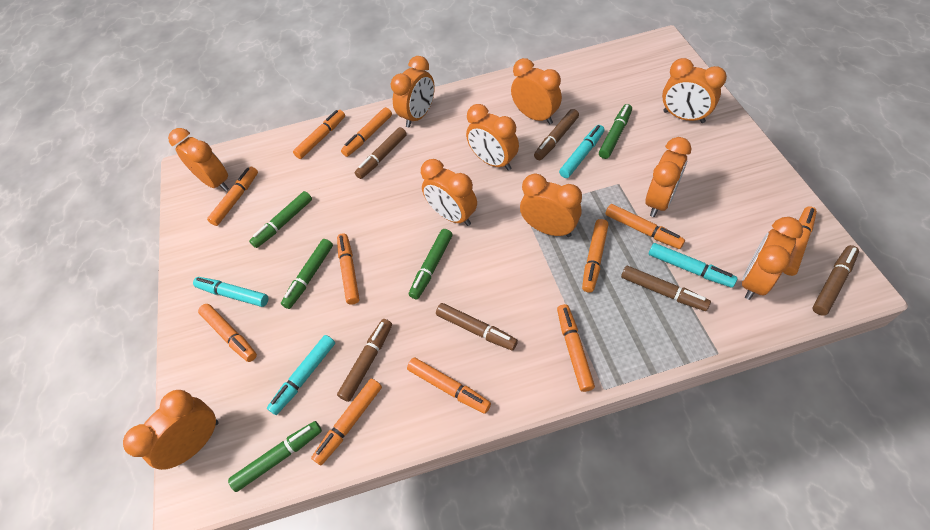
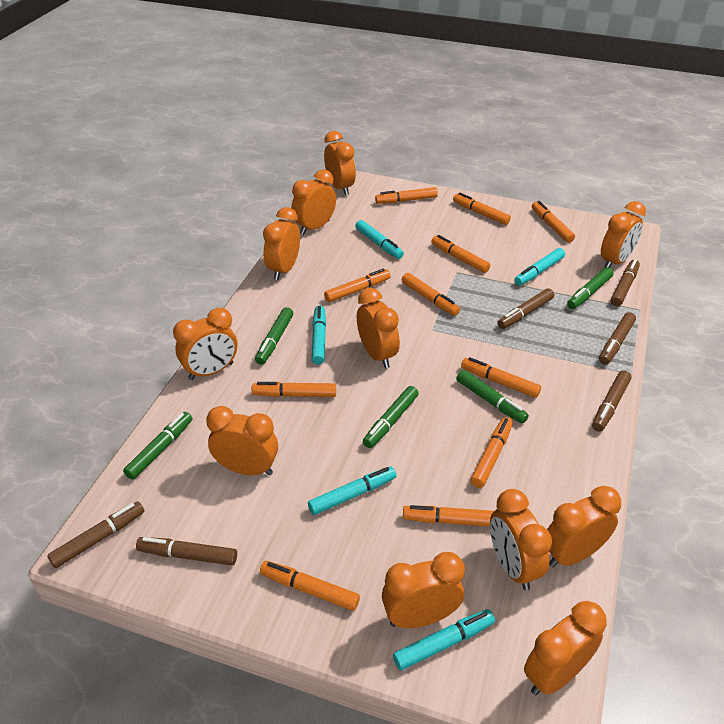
orange clock: 10 -> 11
turquoise marker: 4 -> 5

